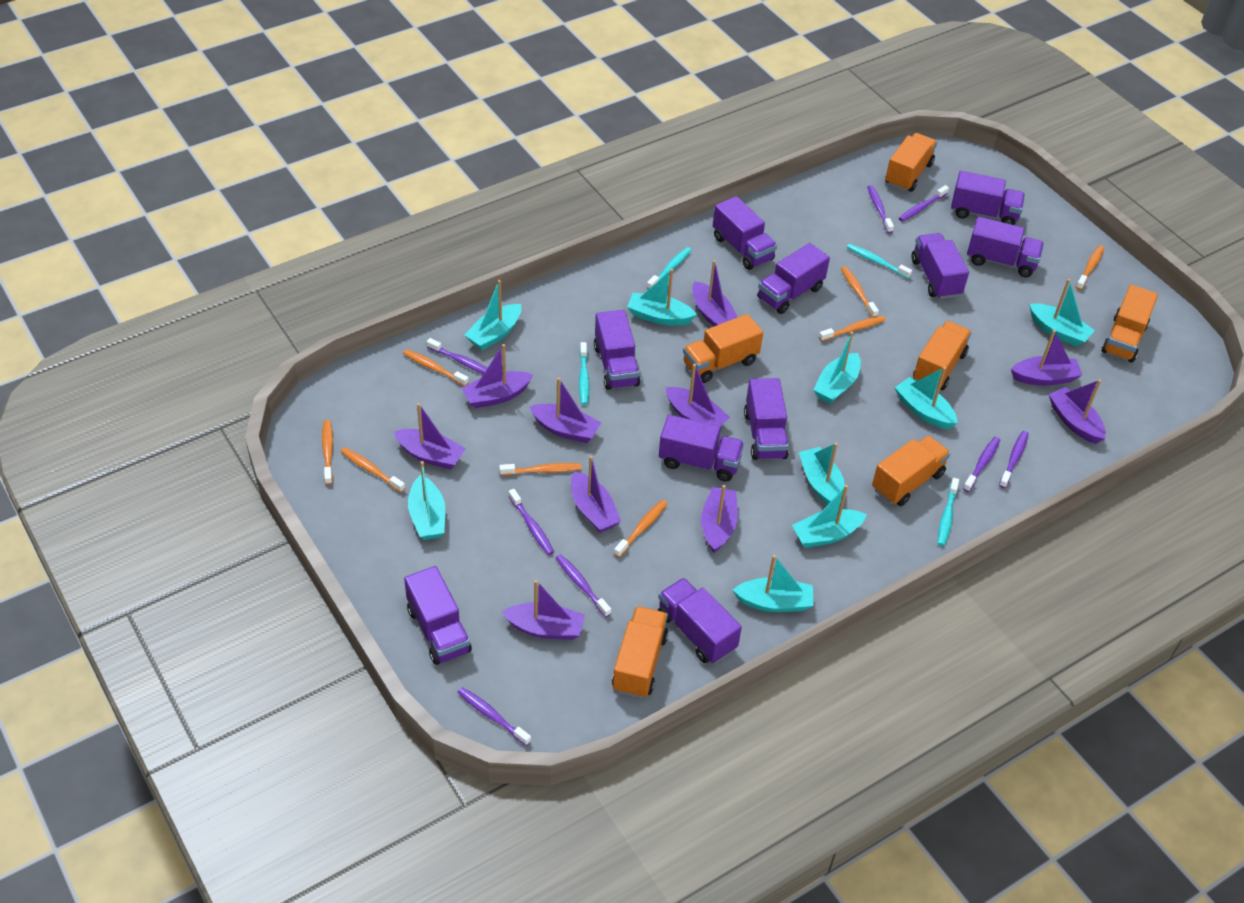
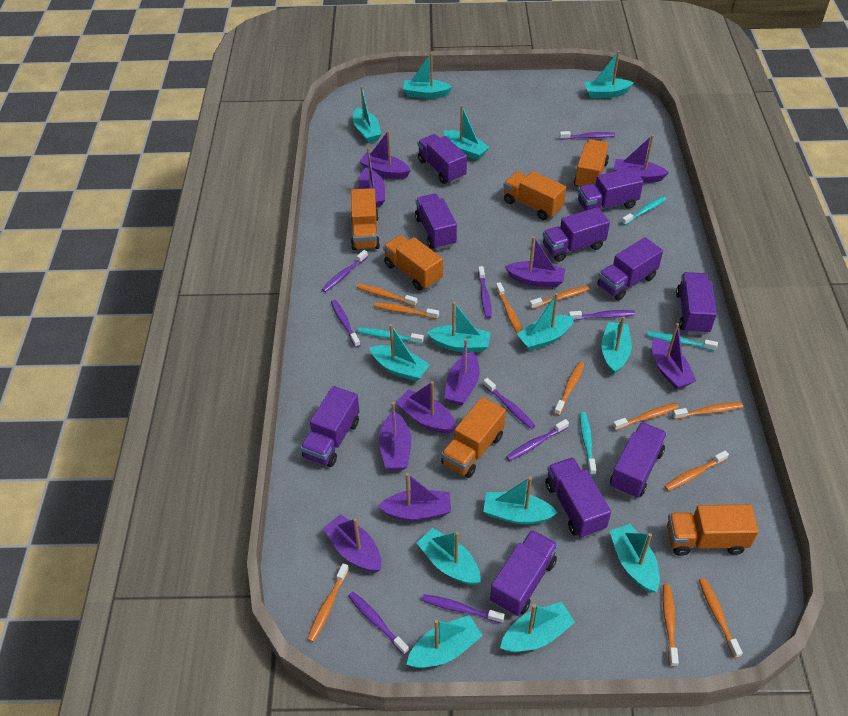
orange toothbrush: 8 -> 11
purple toothbrush: 8 -> 9
turquoise boat: 9 -> 13

